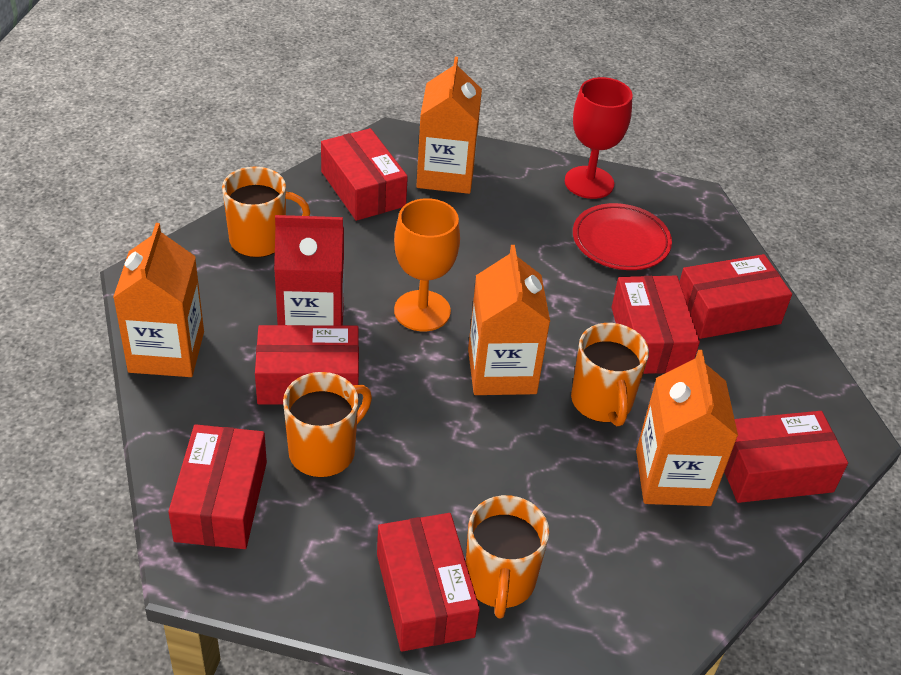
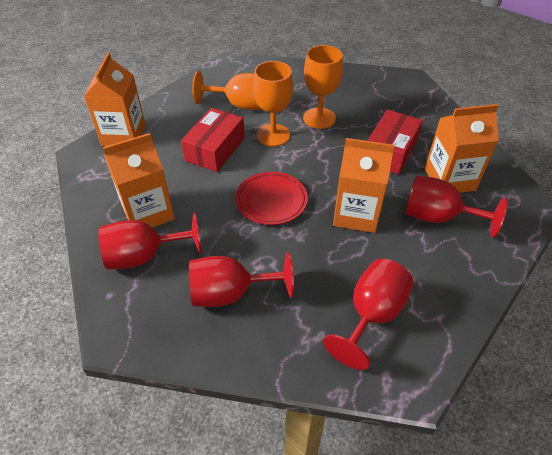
orange goblet: 1 -> 3
orange mug: 4 -> 0
red box: 7 -> 2
red carton: 1 -> 0
red goblet: 1 -> 4

